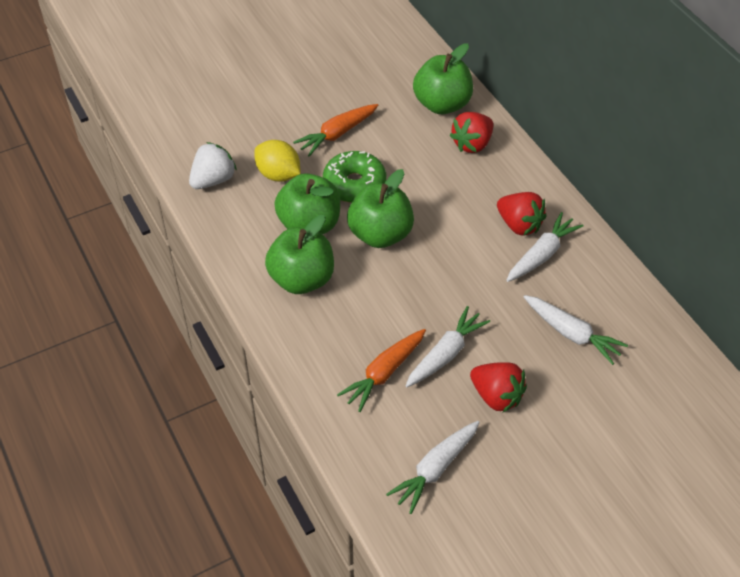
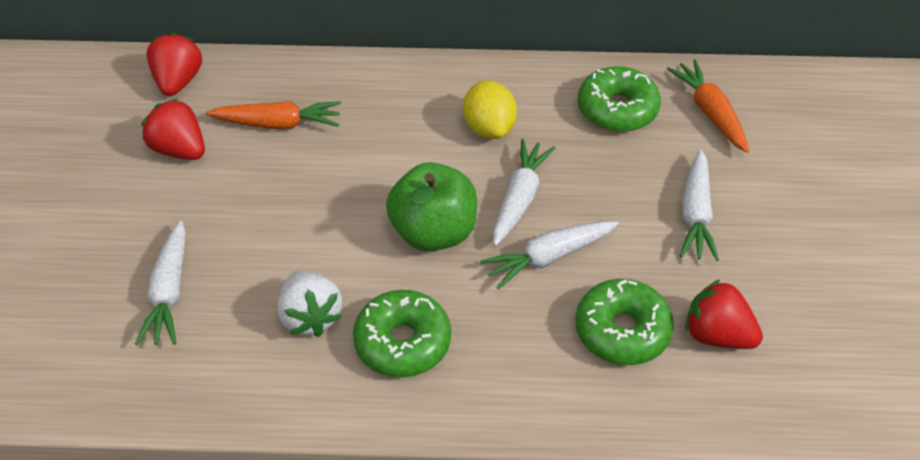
green apple: 4 -> 1
green donut: 1 -> 3

